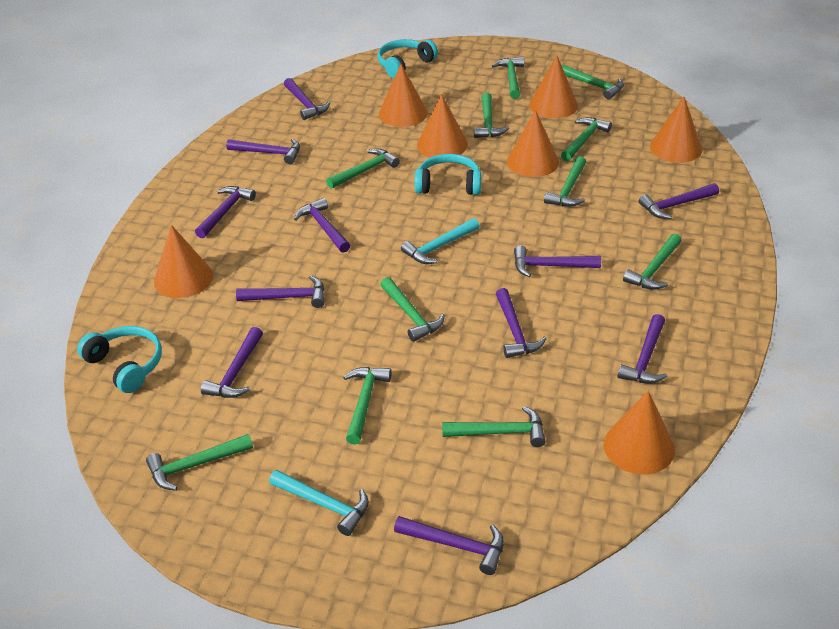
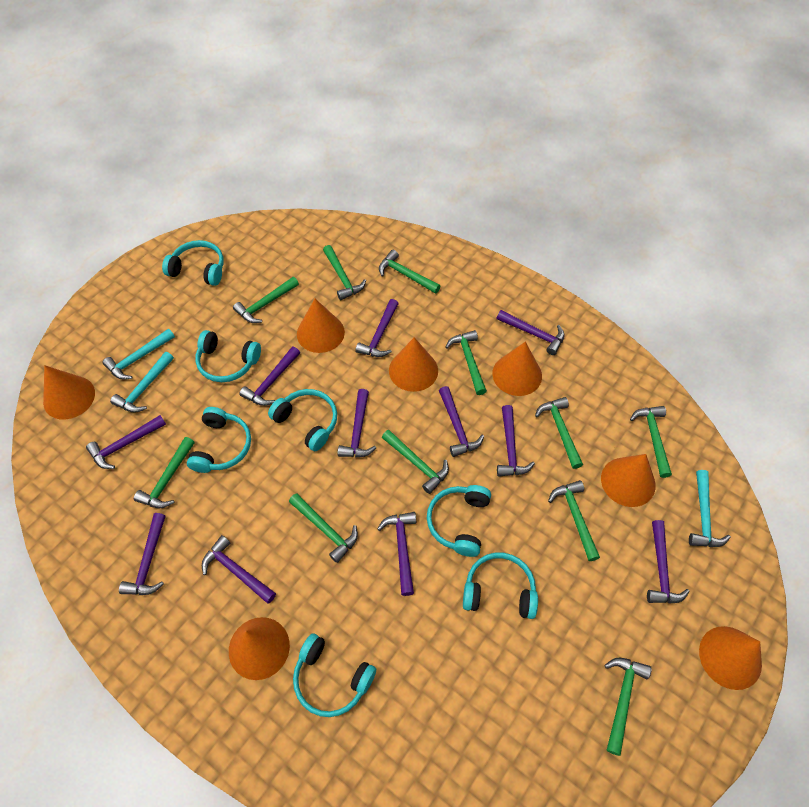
turquoise hammer: 2 -> 3
turquoise headphones: 3 -> 7

